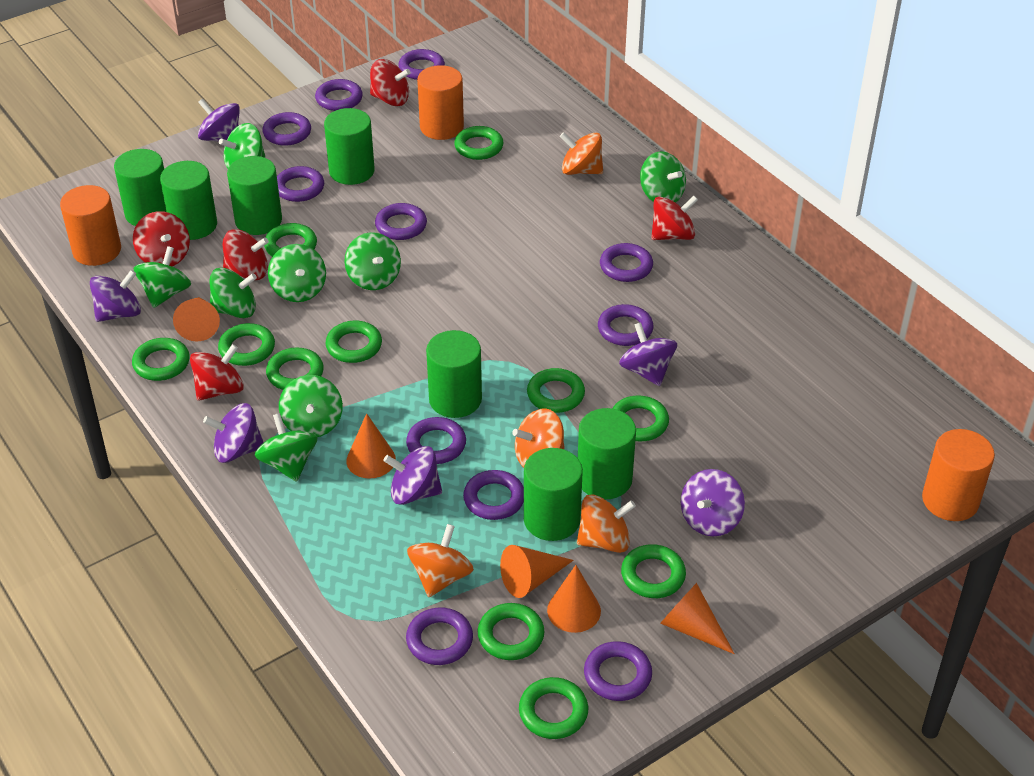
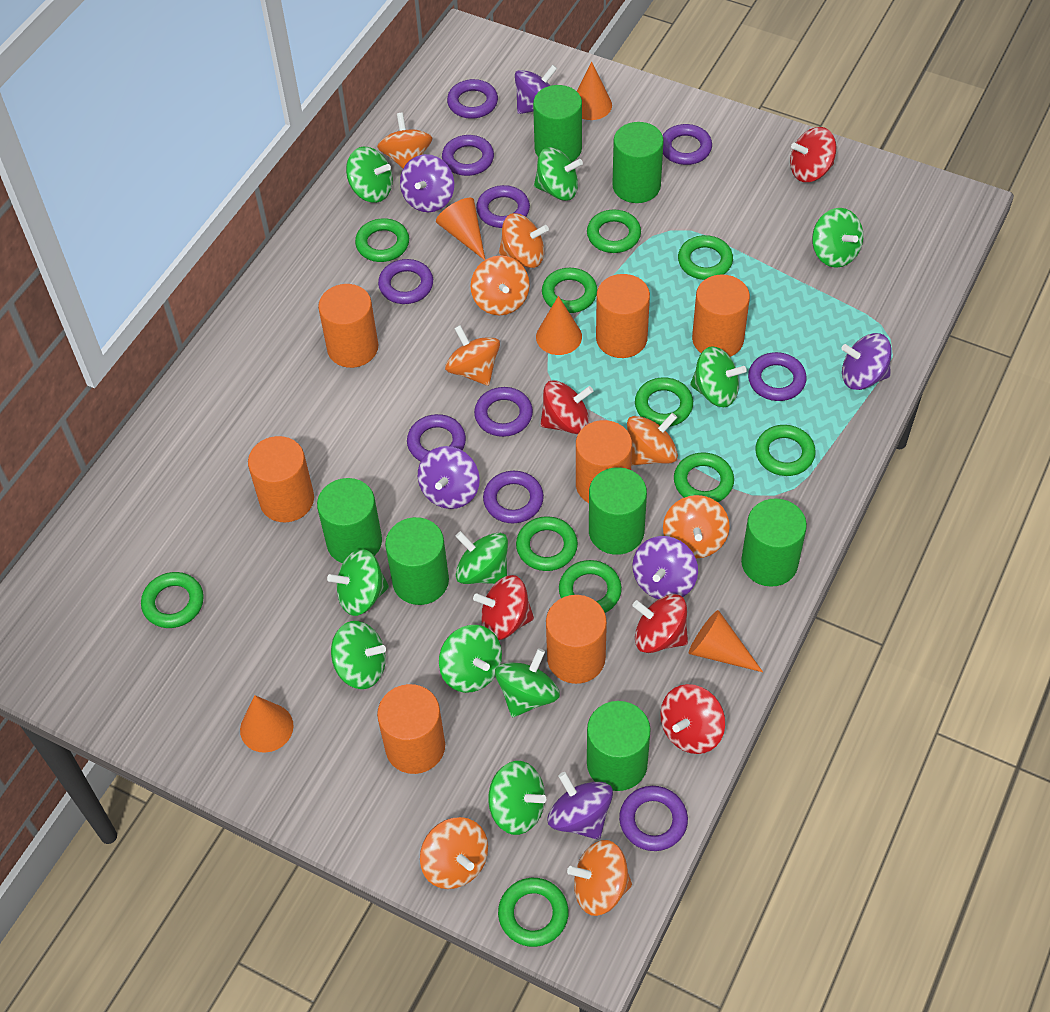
green spinning top: 8 -> 10
orange cylinder: 3 -> 7
orange spinning top: 4 -> 8
purple ring: 11 -> 10

